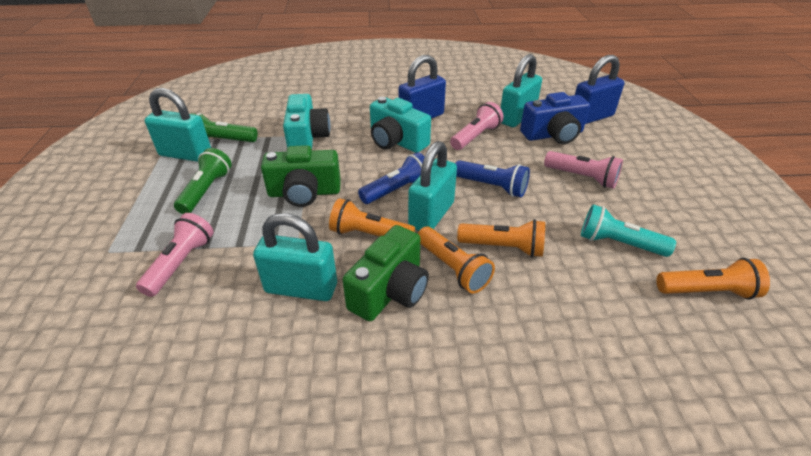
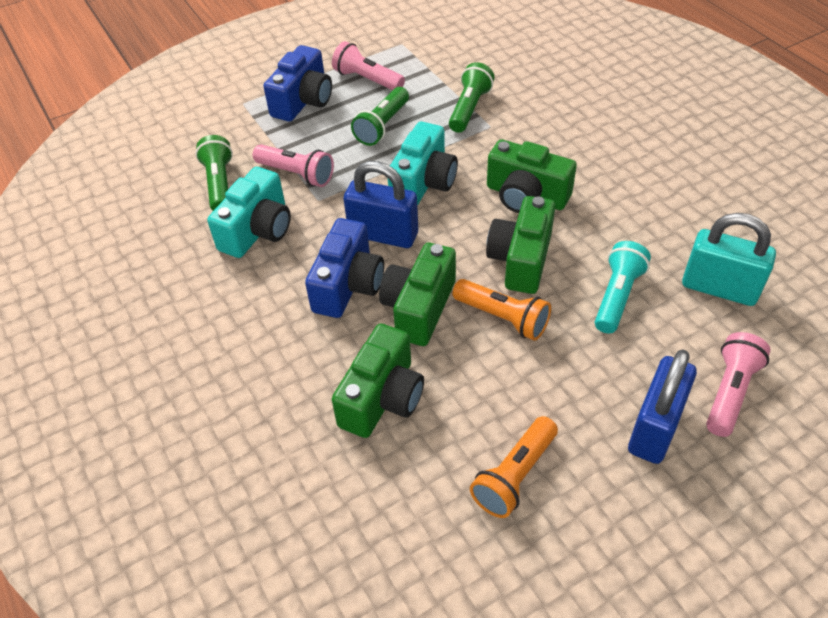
blue camera: 1 -> 2
blue flashlight: 2 -> 0
green camera: 2 -> 4
green flashlight: 2 -> 3
orange flashlight: 4 -> 2
turquoise padlock: 4 -> 1

